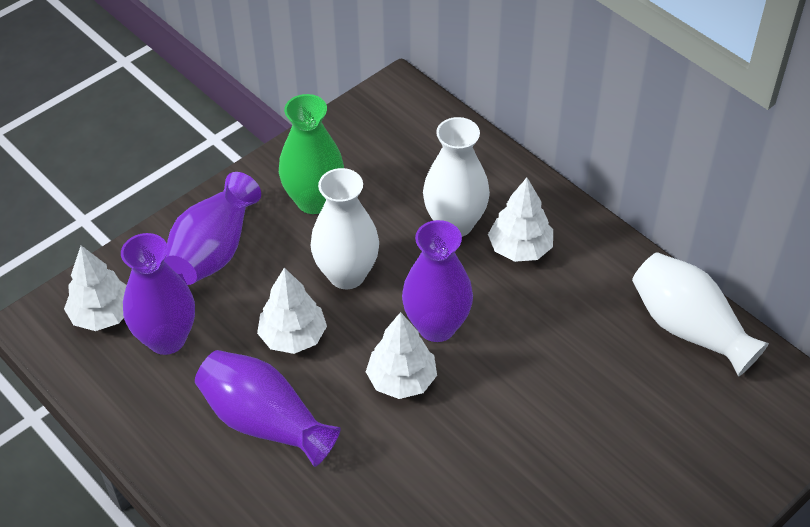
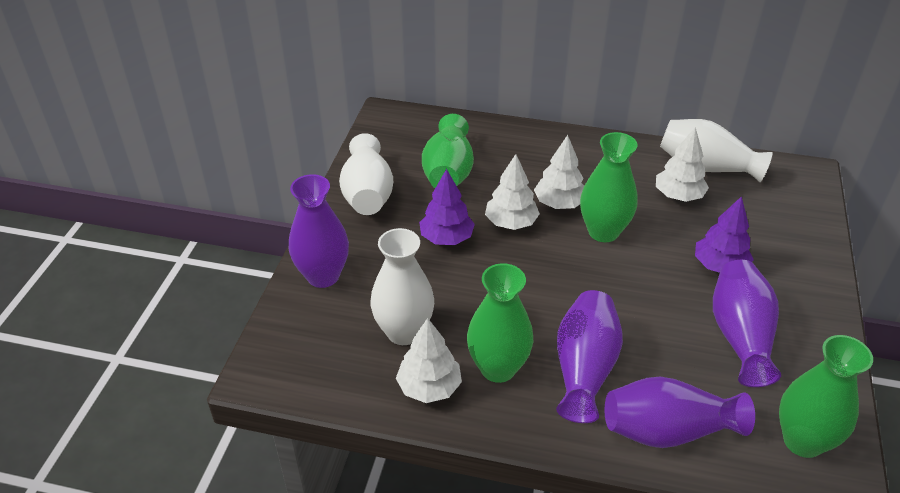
green vase: 1 -> 4
purple tree: 0 -> 2

